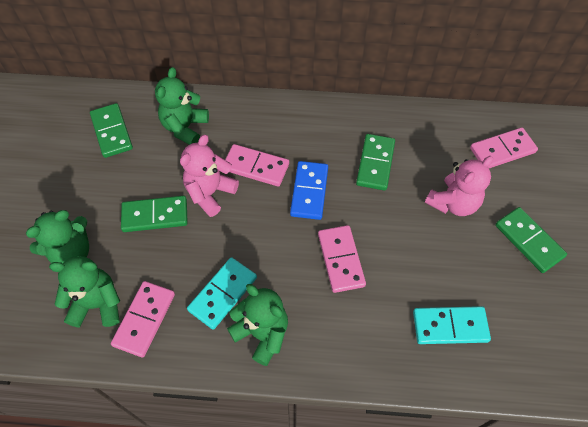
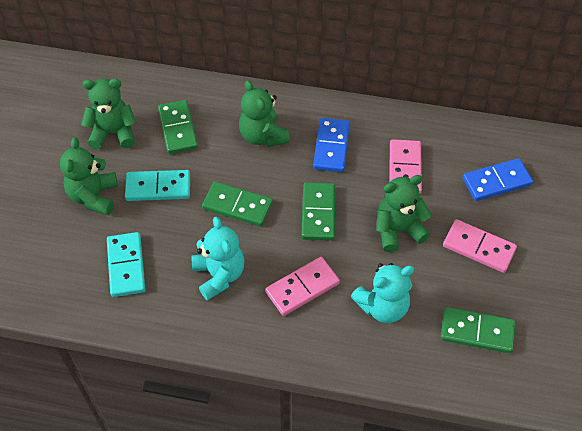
blue domino: 1 -> 2
pink domino: 4 -> 3
pink teddy bear: 2 -> 0
turquoise teddy bear: 0 -> 2

